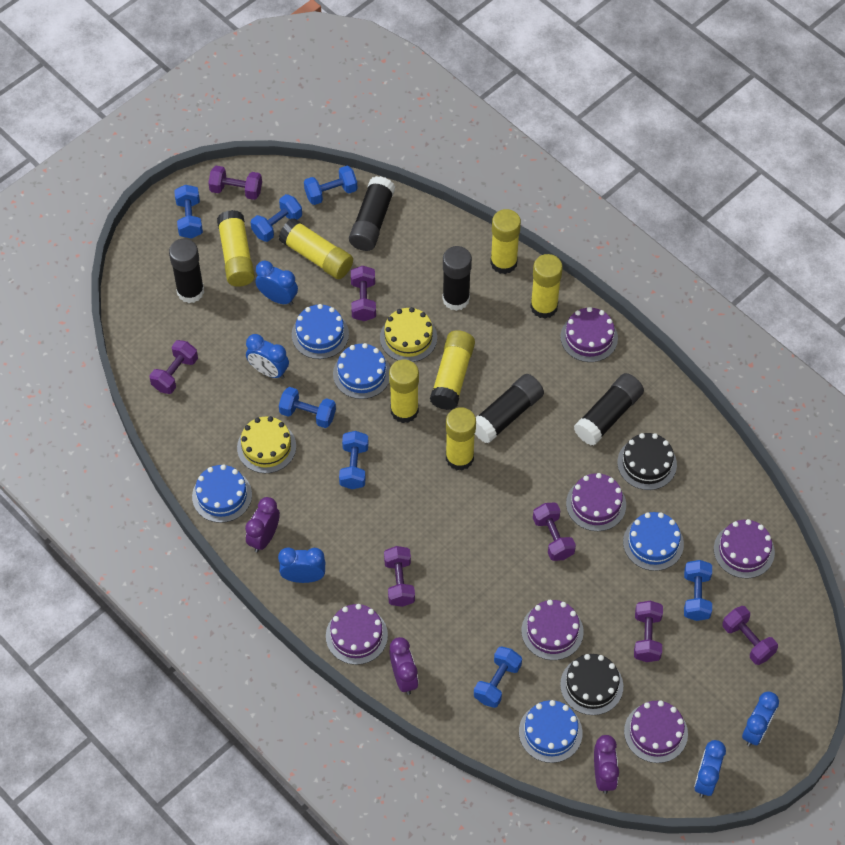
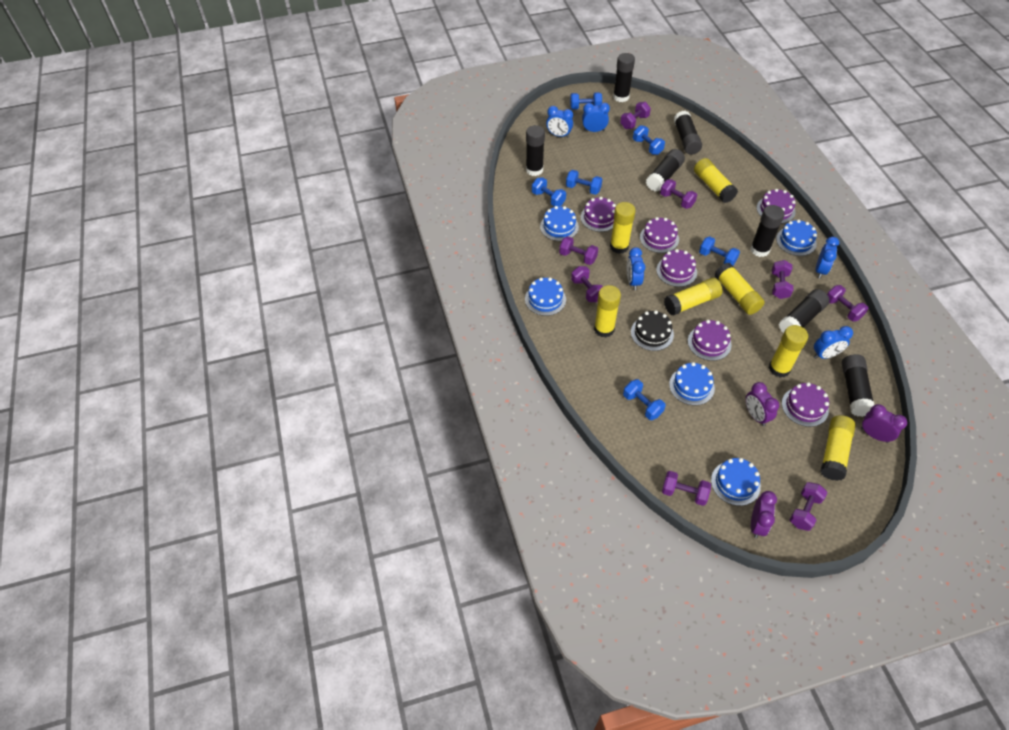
black cake: 2 -> 1
black glue stick: 5 -> 7
blue dumbbell: 7 -> 6
purple dumbbell: 7 -> 8
yellow cake: 2 -> 0

